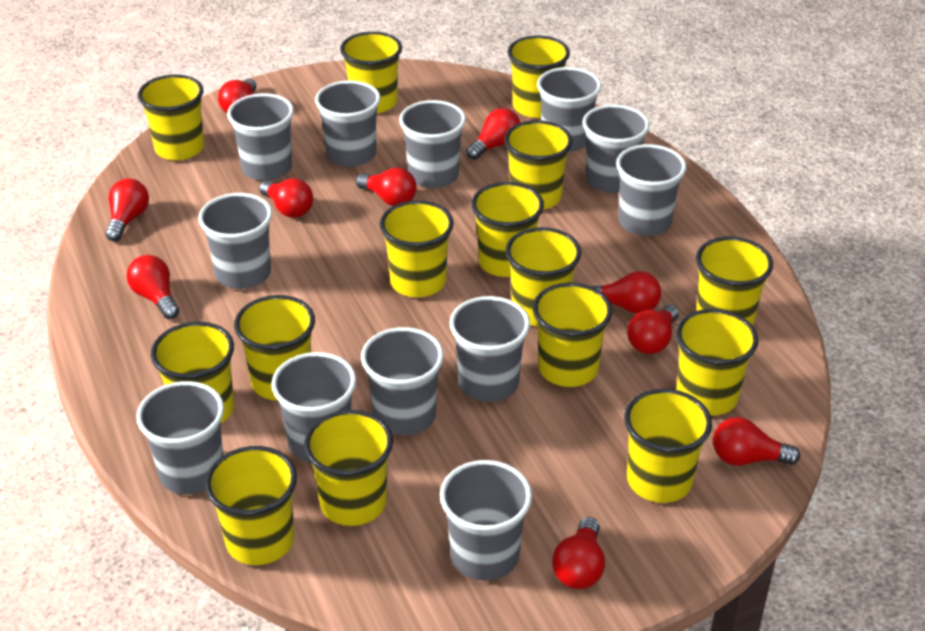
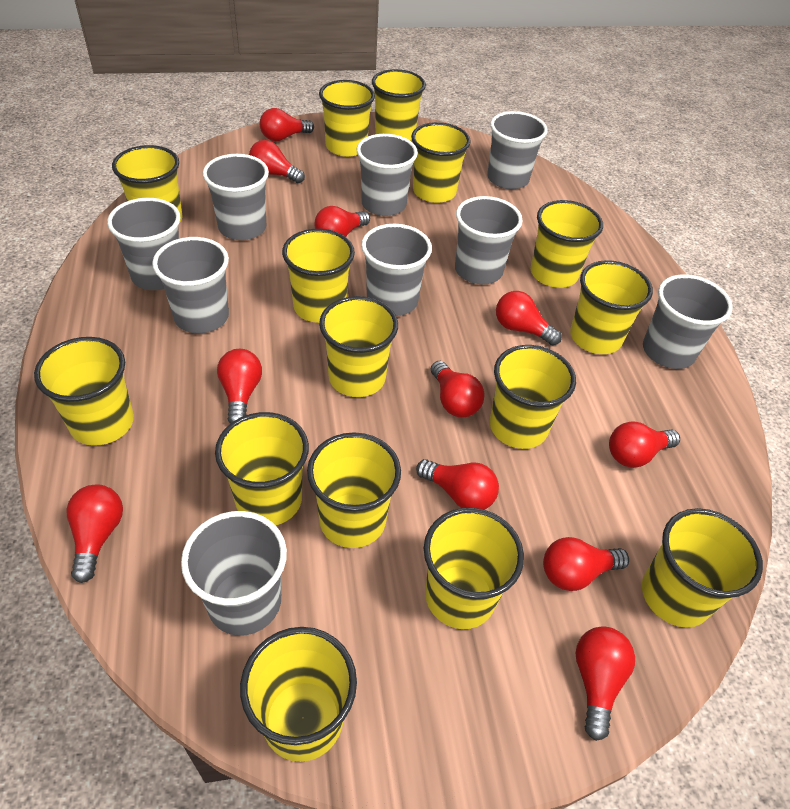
grey cup: 12 -> 9
red light bulb: 10 -> 11

